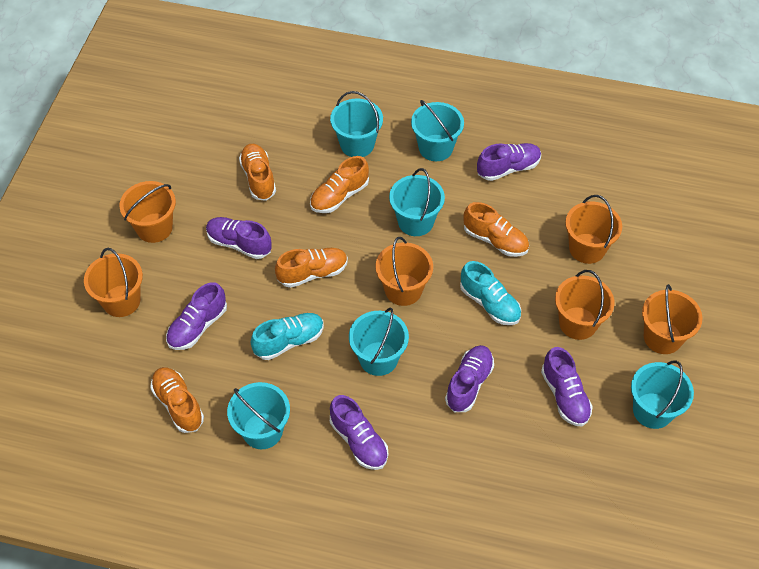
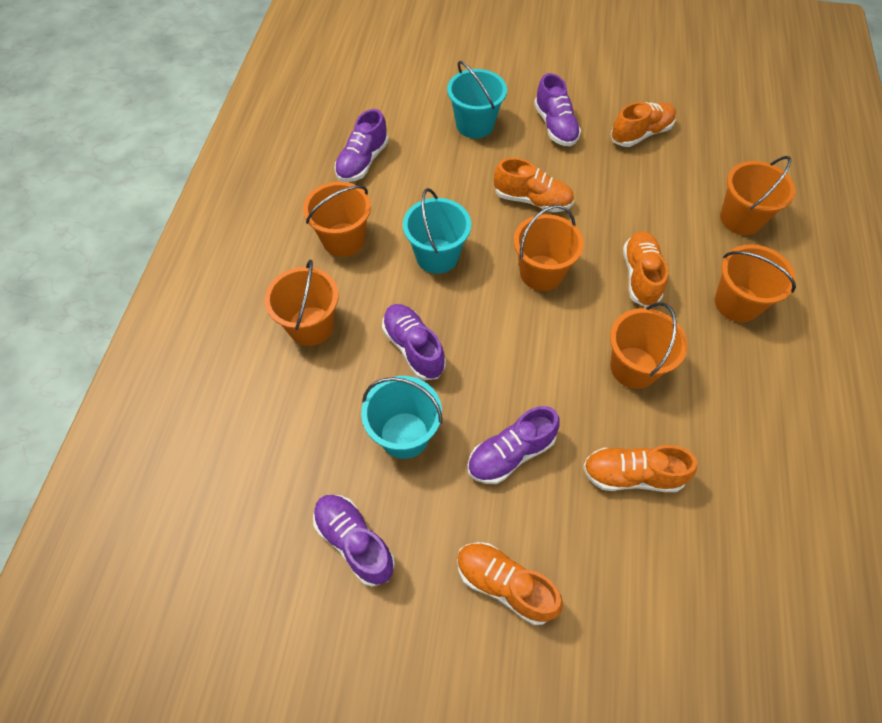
purple shoe: 6 -> 5
turquoise bucket: 6 -> 3
turquoise shoe: 2 -> 0

